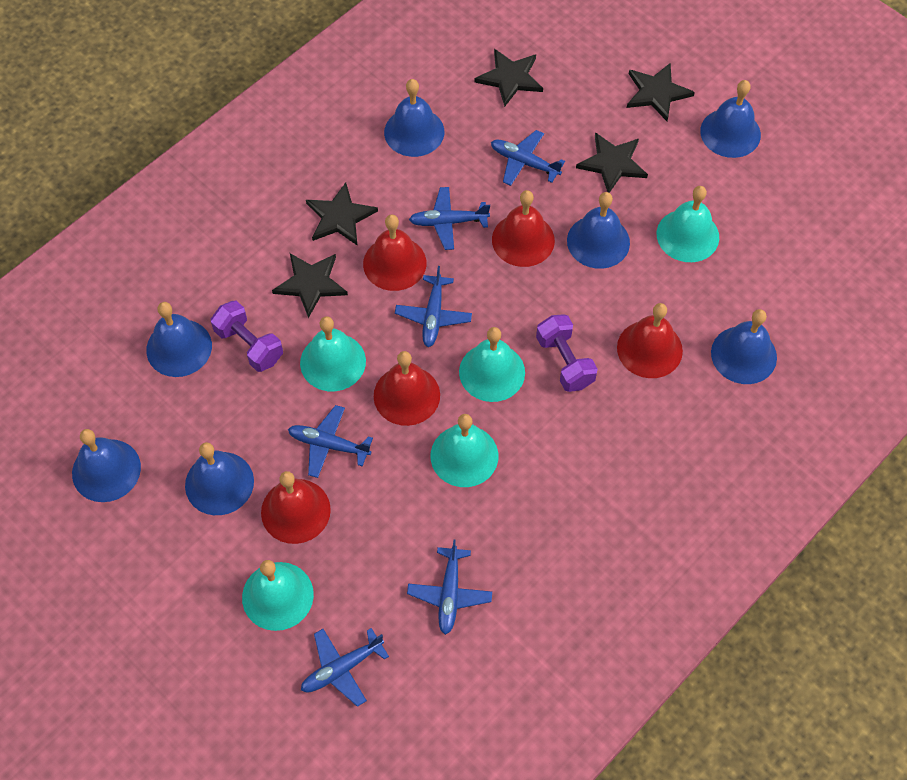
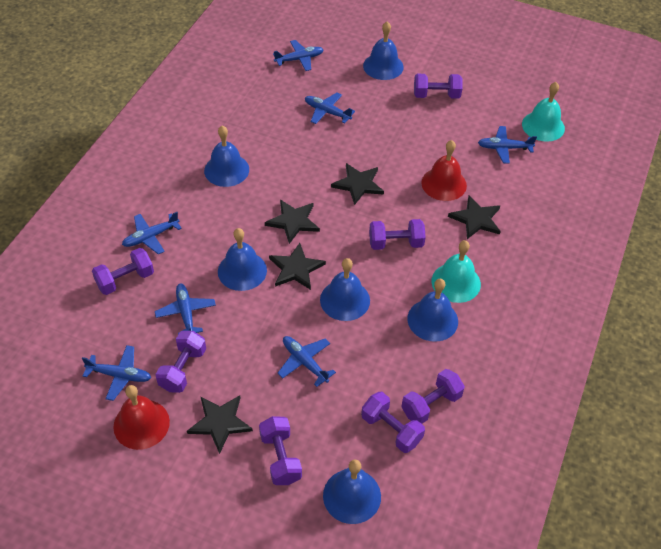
blue bell: 7 -> 6
blue plane: 6 -> 7
purple dumbbell: 2 -> 7
red bell: 5 -> 2
turquoise bell: 5 -> 2

